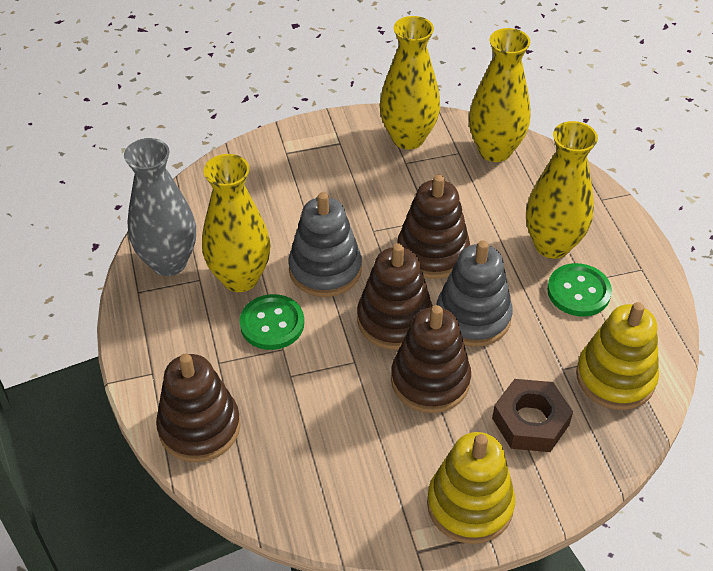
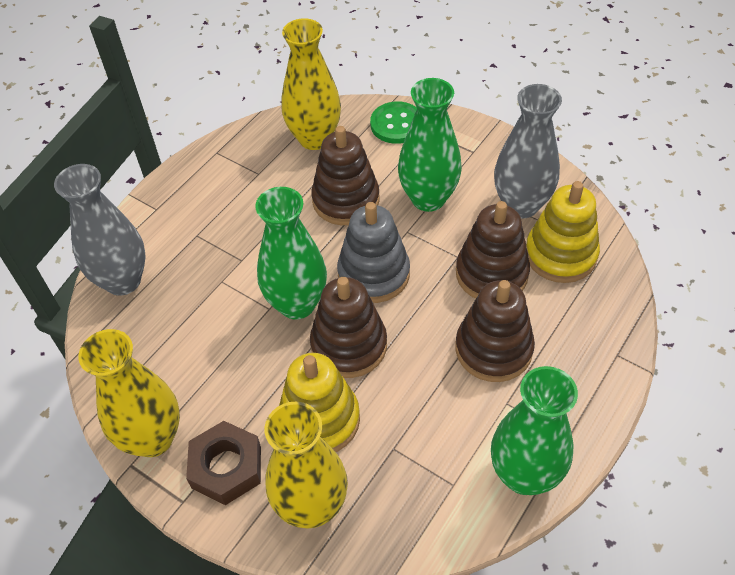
green button: 2 -> 1
green vase: 0 -> 3
grey stacking toy: 2 -> 1
grey vase: 1 -> 2
yellow vase: 4 -> 3

